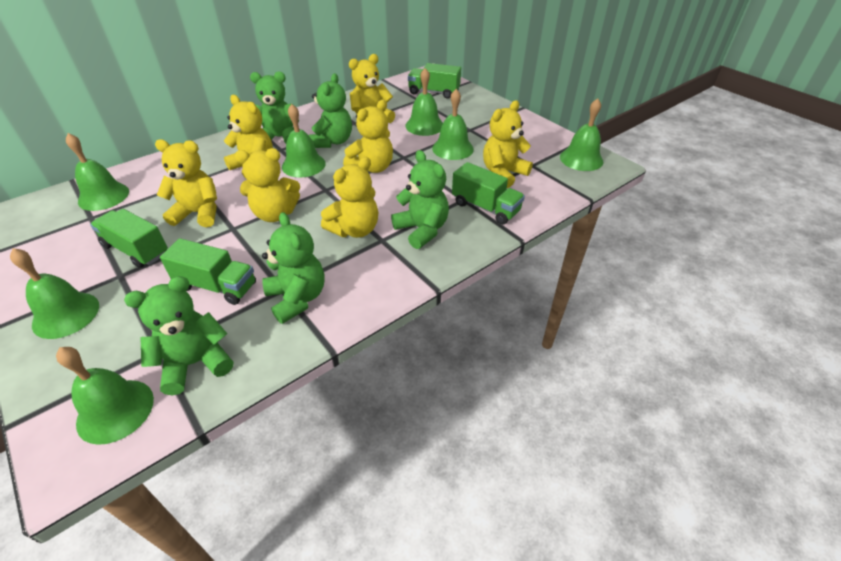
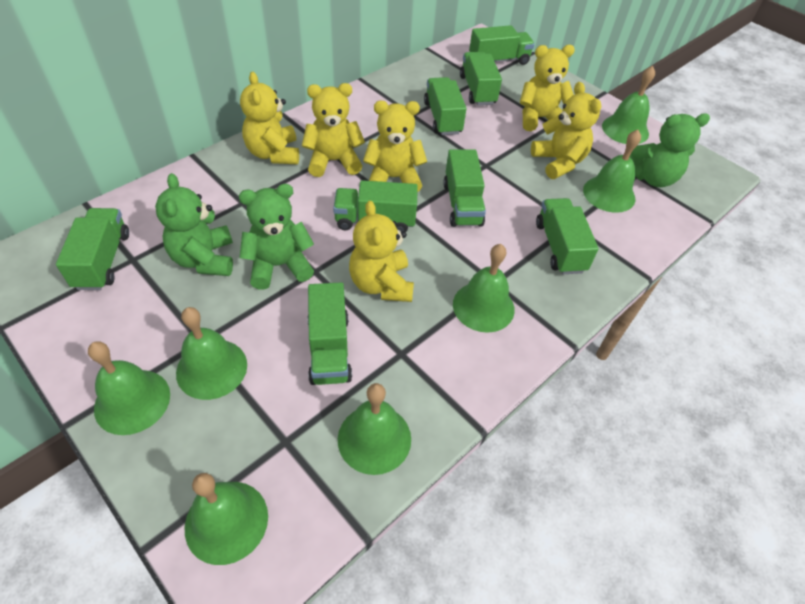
green teddy bear: 5 -> 3
green truck: 4 -> 8
yellow teddy bear: 7 -> 6

